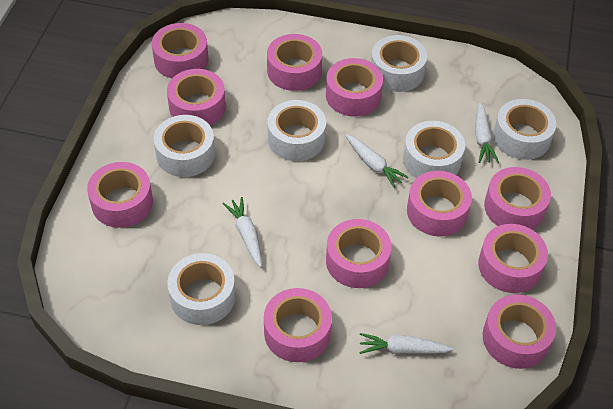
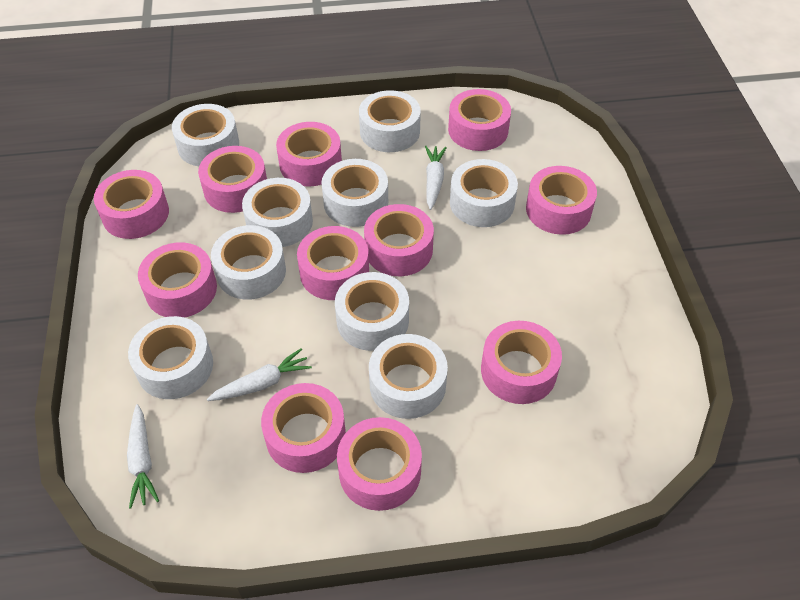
white carrot: 4 -> 3
white tape: 6 -> 9

